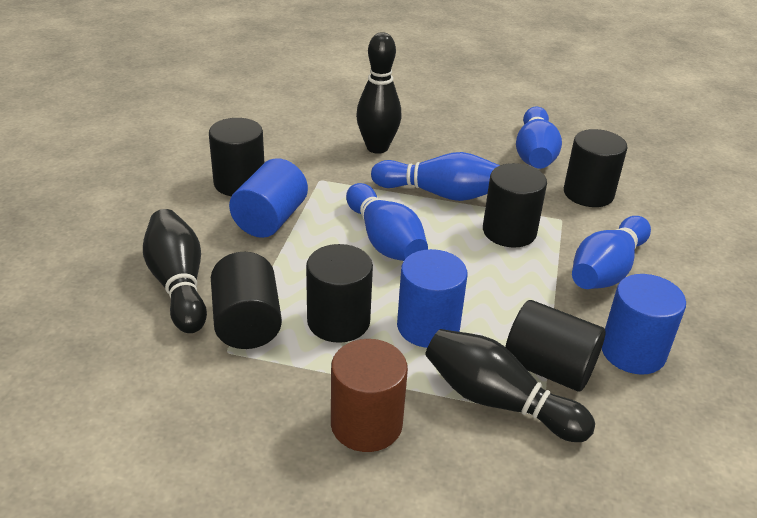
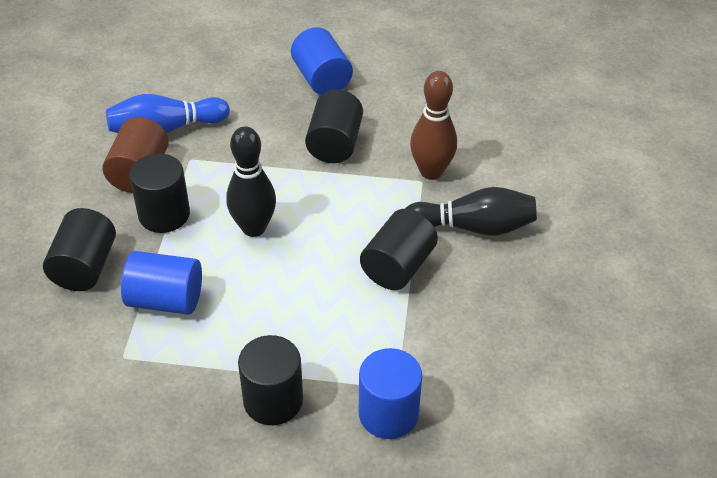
black bowling pin: 3 -> 2
black cylinder: 6 -> 5
blue bowling pin: 4 -> 1
brown bowling pin: 0 -> 1

